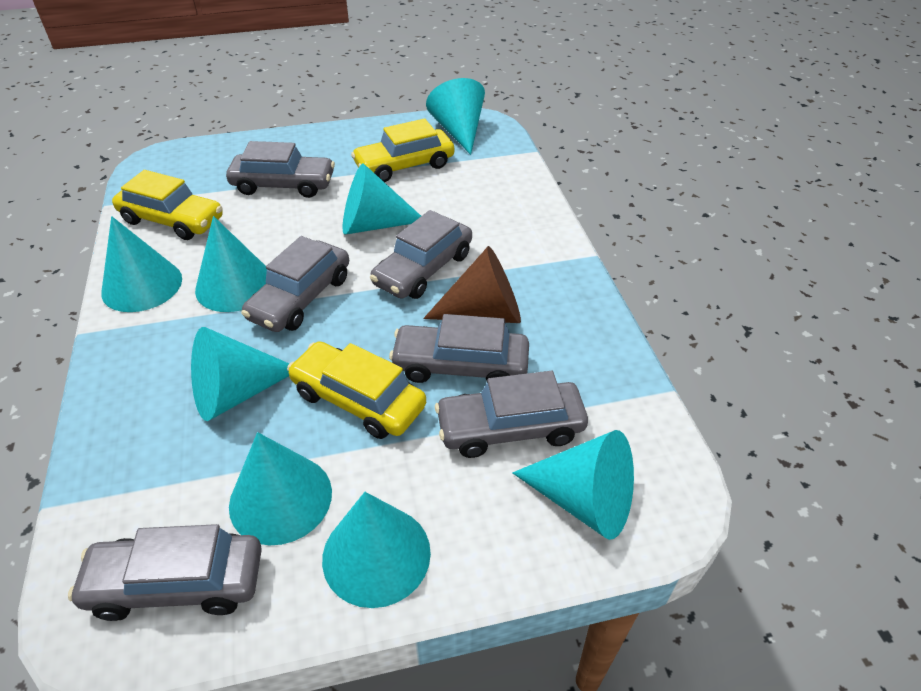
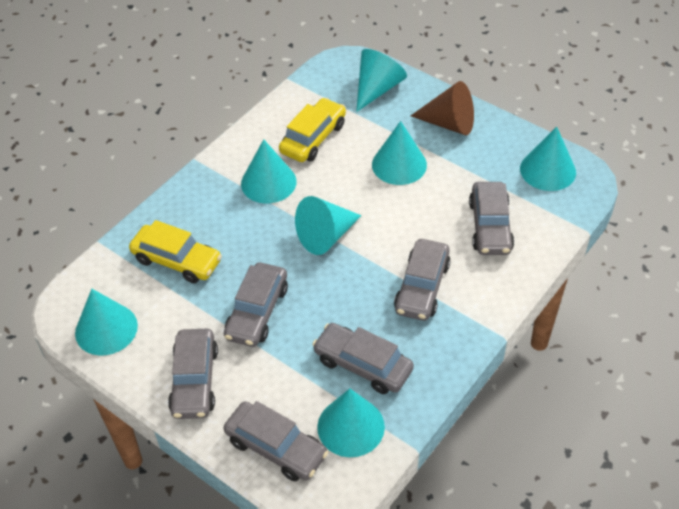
turquoise cone: 8 -> 7
yellow car: 3 -> 2

